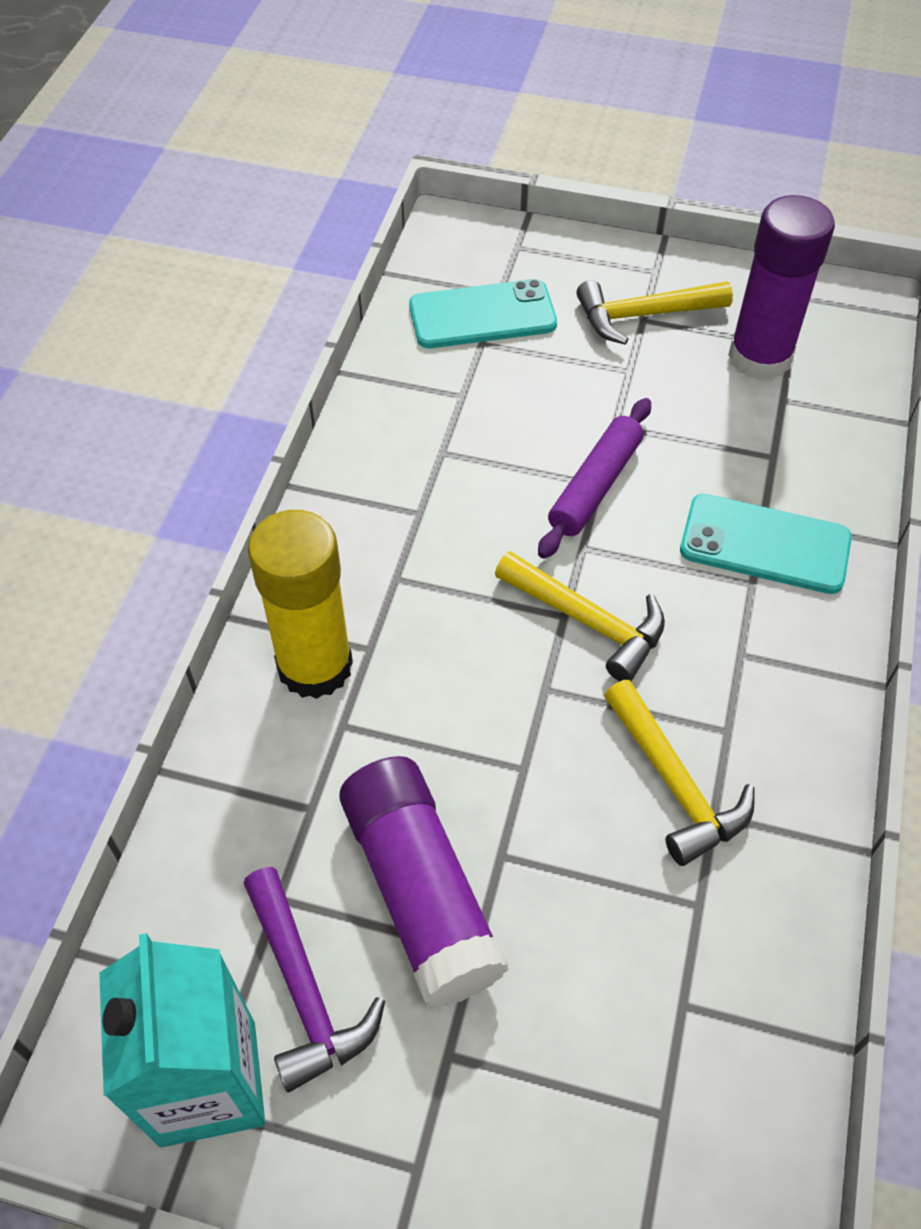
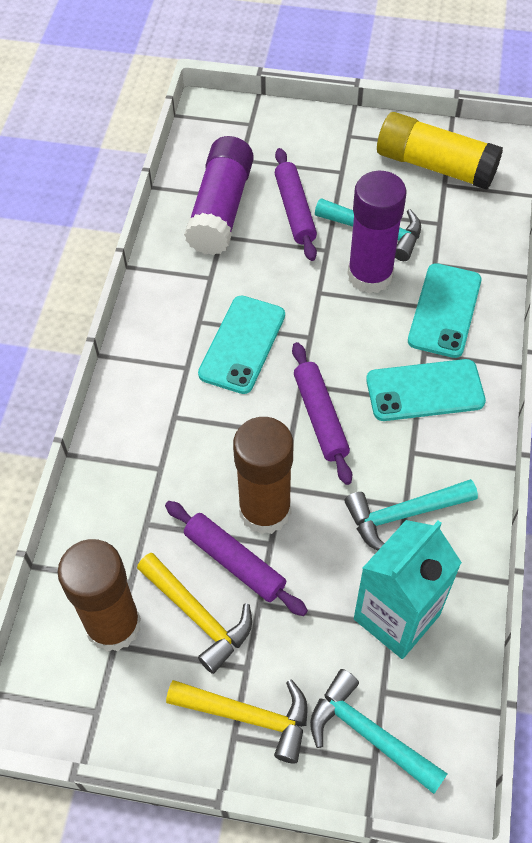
brown glue stick: 0 -> 2
purple hammer: 1 -> 0
purple rolling pin: 1 -> 3
turquoise hammer: 0 -> 3
turquoise phone: 2 -> 3
yellow hammer: 3 -> 2

